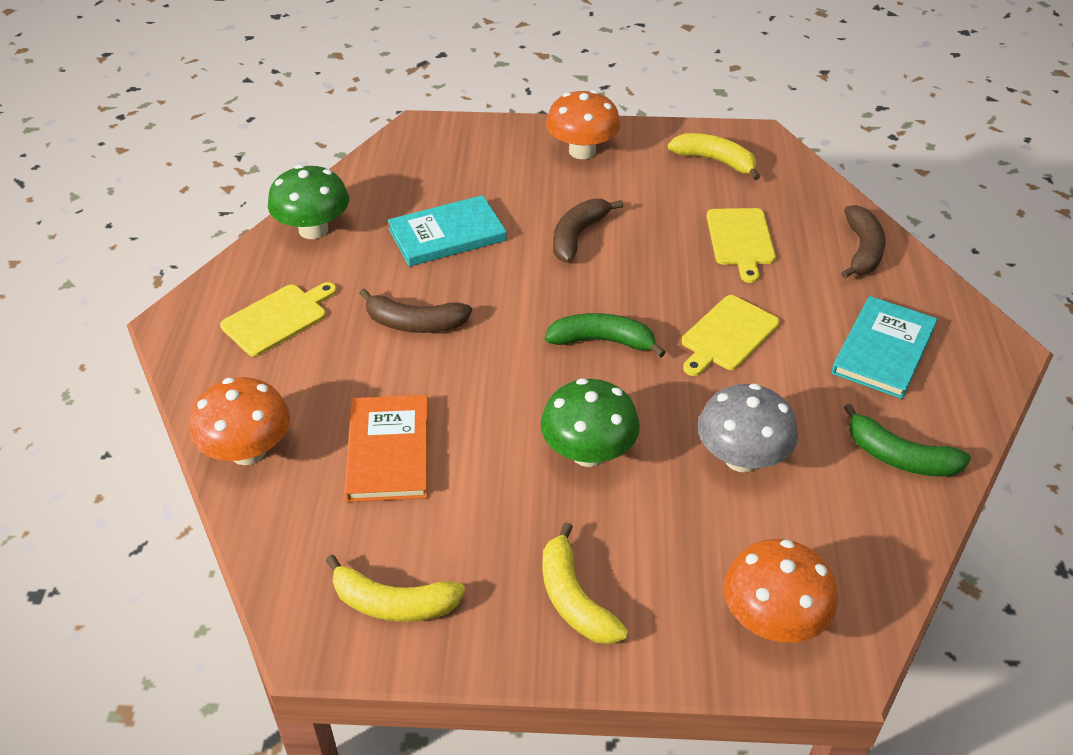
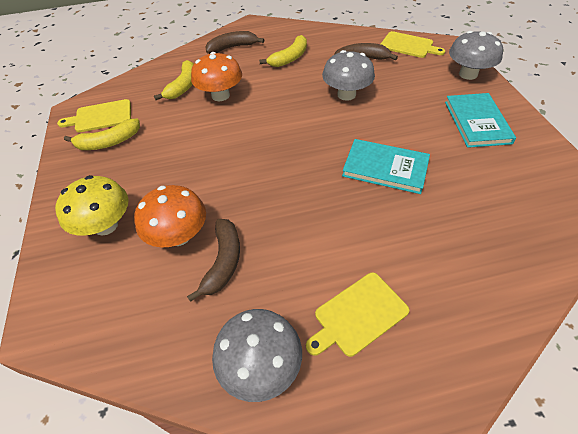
green banana: 2 -> 0
green mushroom: 2 -> 0
grey mushroom: 1 -> 3
orange book: 1 -> 0
orange mushroom: 3 -> 2
yellow mushroom: 0 -> 1

